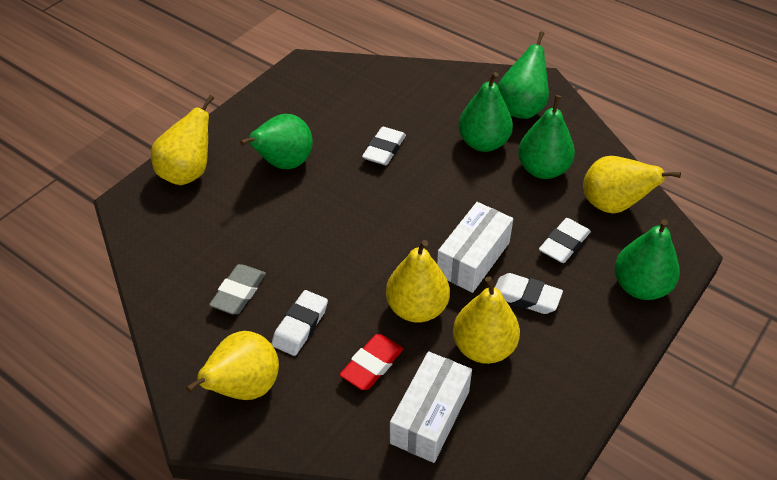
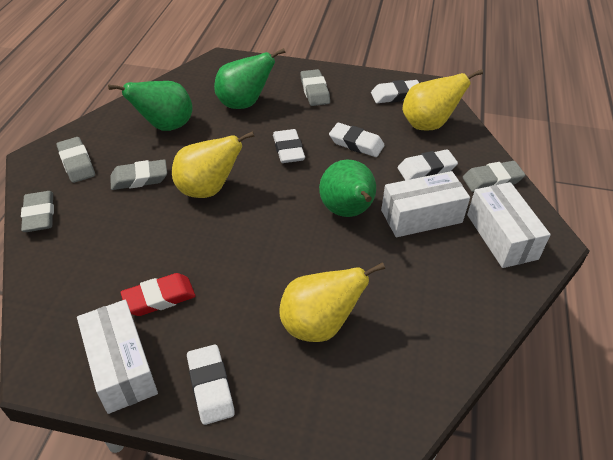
green pear: 5 -> 3
grey eraser: 1 -> 5
white box: 2 -> 3
white eraser: 4 -> 5
yellow pear: 5 -> 3

